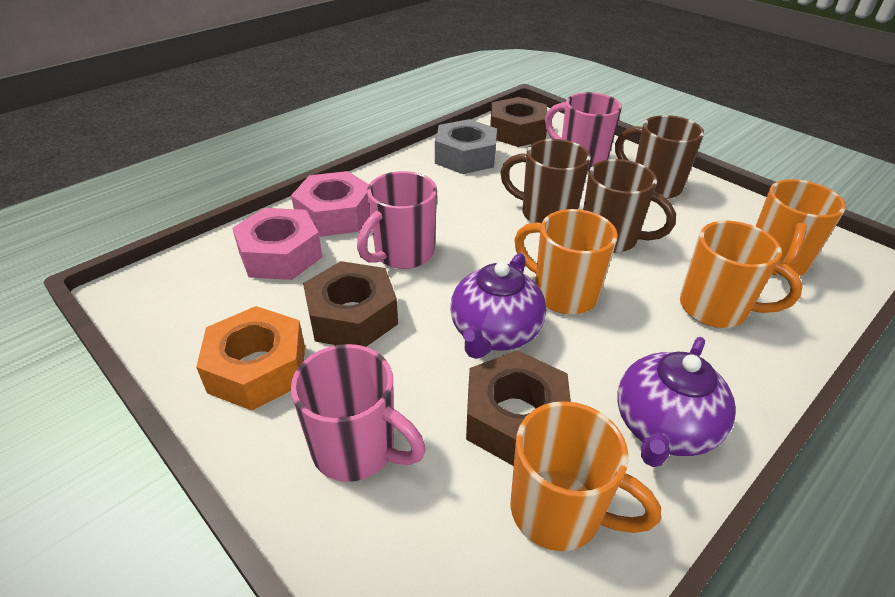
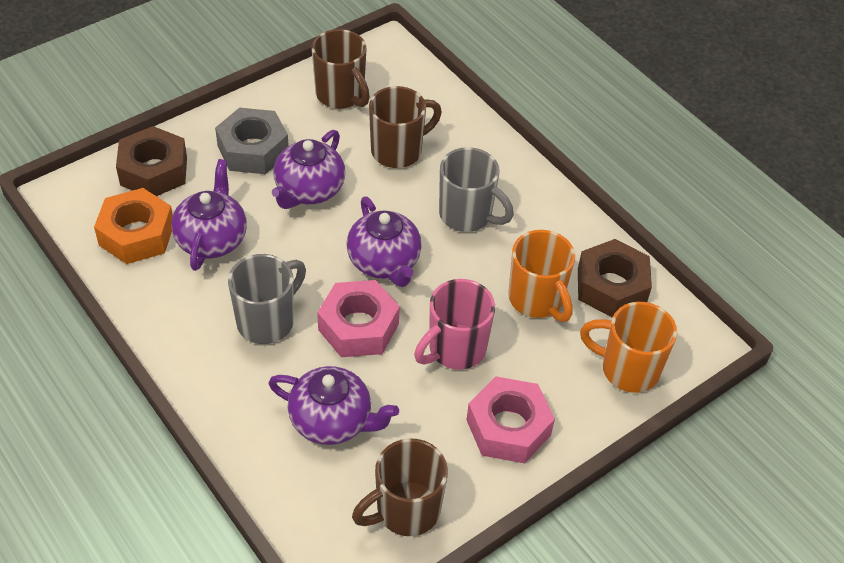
brown nut: 3 -> 2
grey mug: 0 -> 2
orange mug: 4 -> 2
pink mug: 3 -> 1
purple teapot: 2 -> 4

